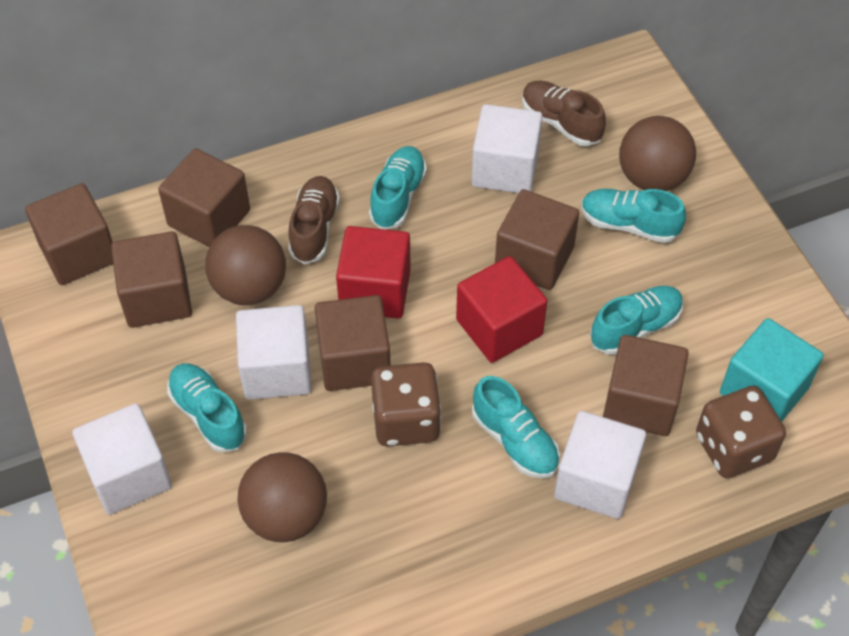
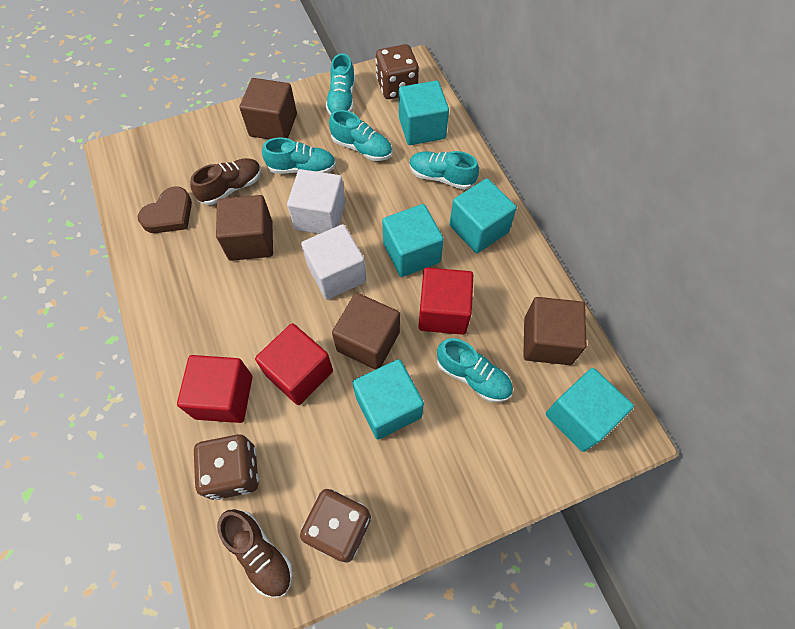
brown ball: 3 -> 0
brown cube: 6 -> 4
brown dice: 2 -> 3
brown heart: 0 -> 1
red cube: 2 -> 3
turquoise cube: 1 -> 5
white cube: 4 -> 2

